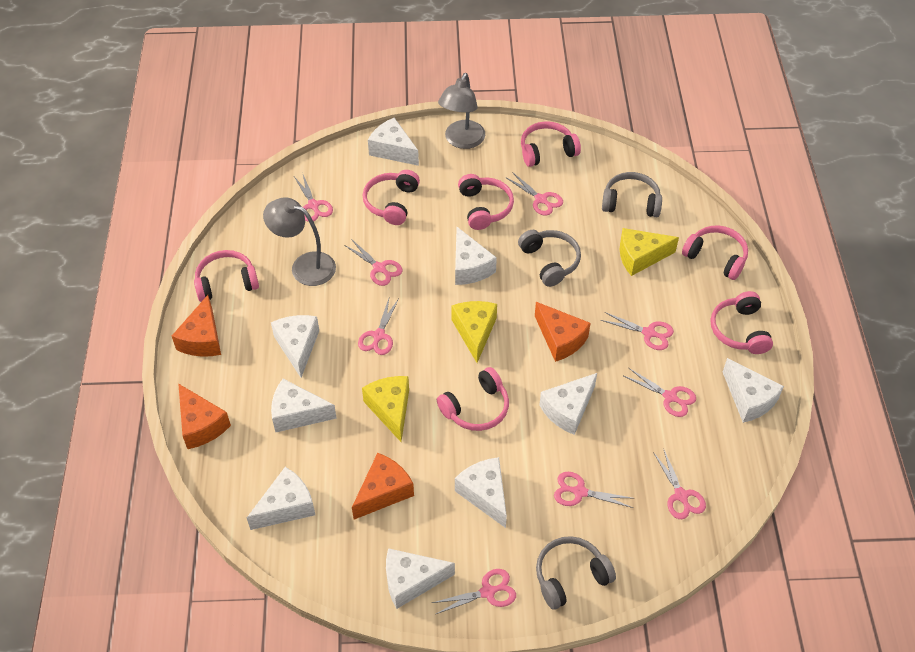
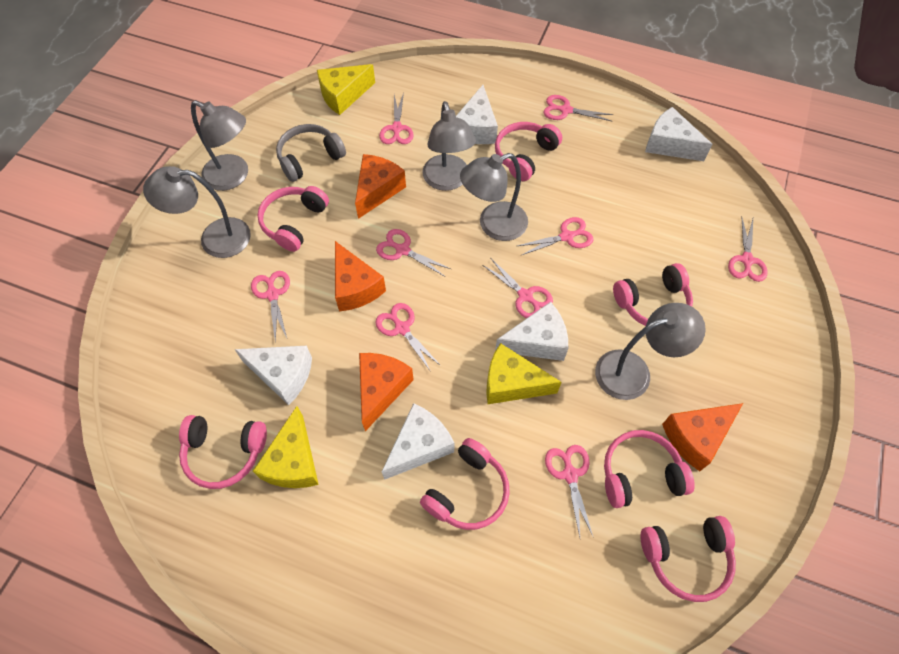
grey headphones: 3 -> 1
grey lamp: 2 -> 5
white cheese: 9 -> 5

